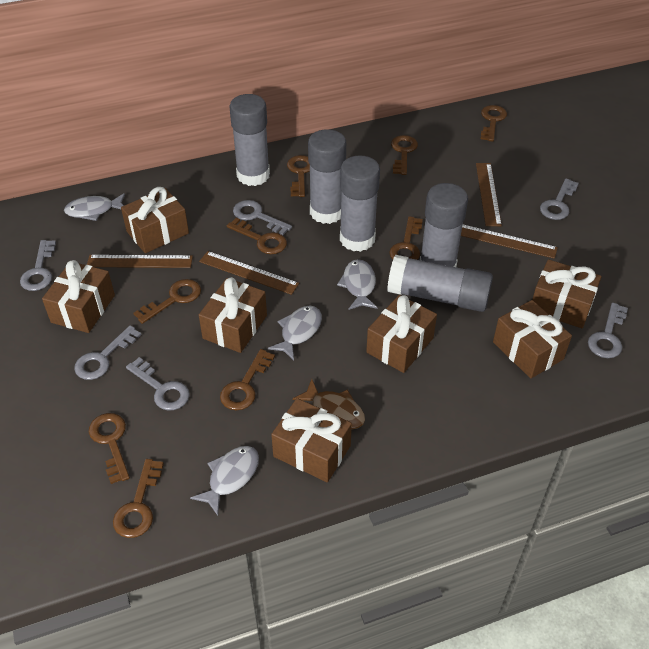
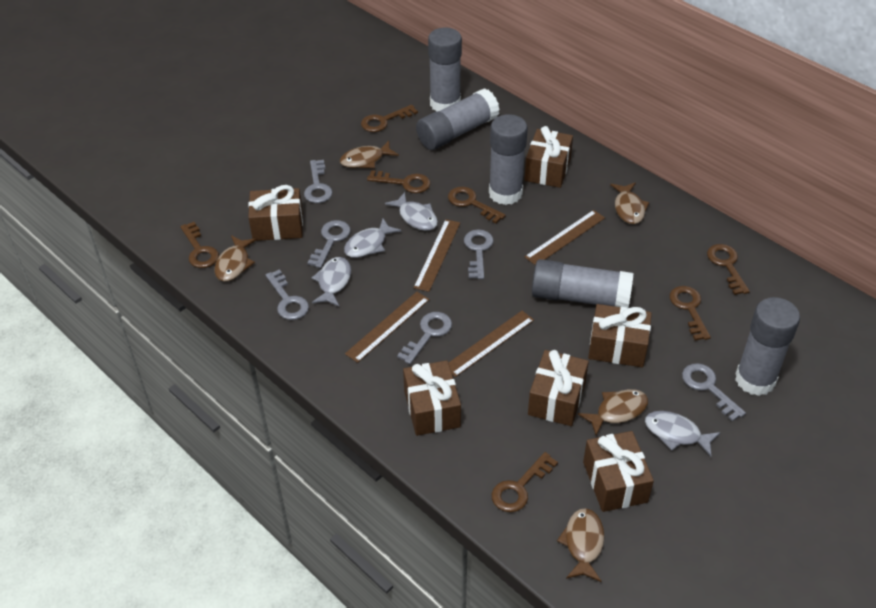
brown fish: 1 -> 5
brown gift: 7 -> 6
brown key: 9 -> 7

